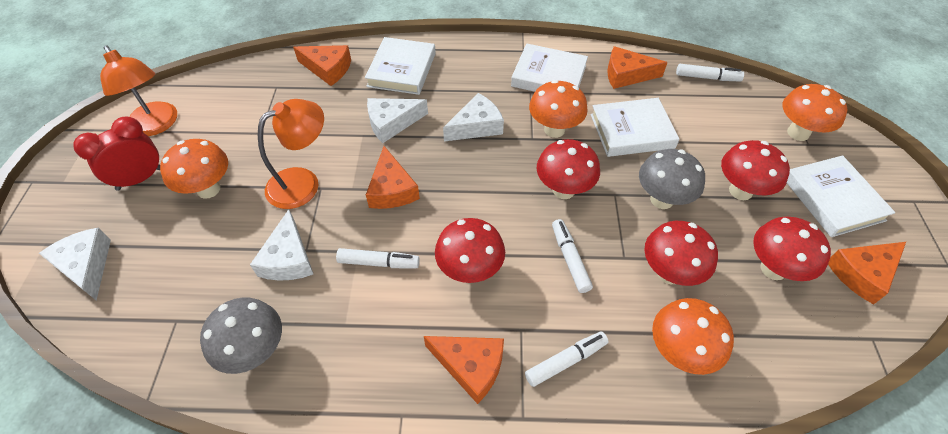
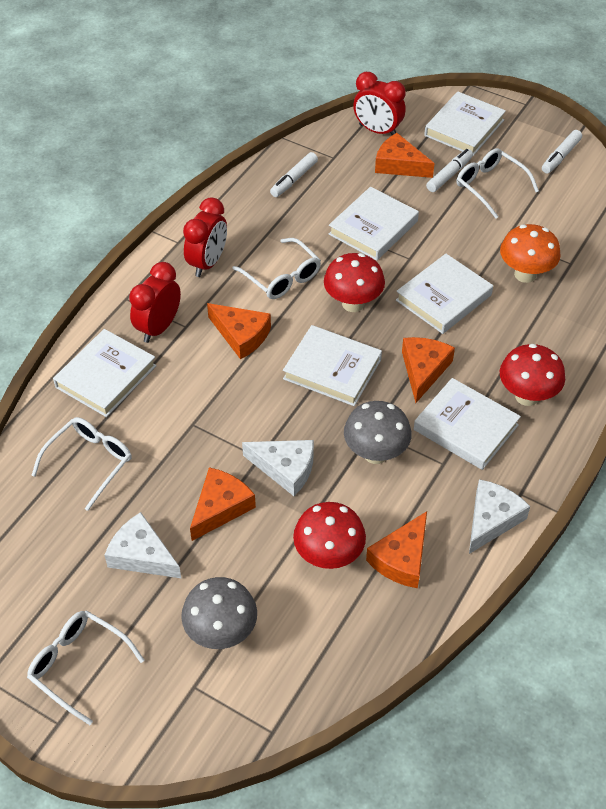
orange lamp: 2 -> 0
orange mushroom: 4 -> 1
red clock: 1 -> 3
red mushroom: 5 -> 3
white book: 4 -> 6
white cheese: 4 -> 3
white glasses: 0 -> 4
white marker: 4 -> 3

